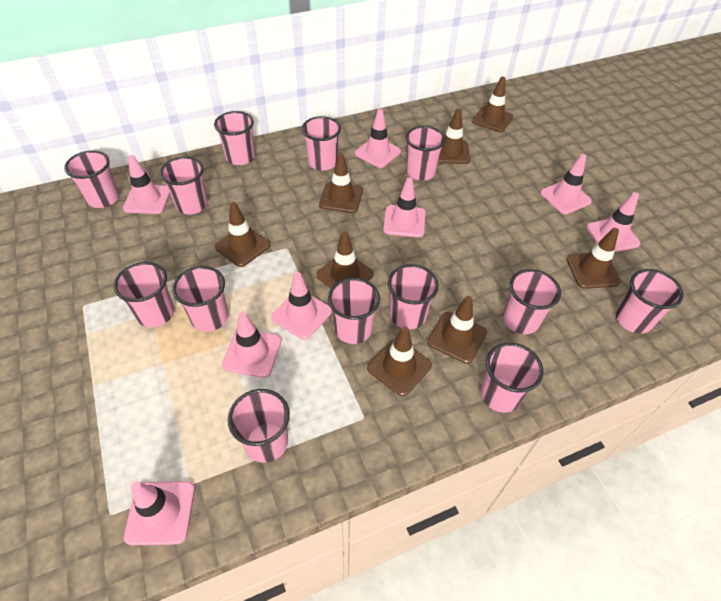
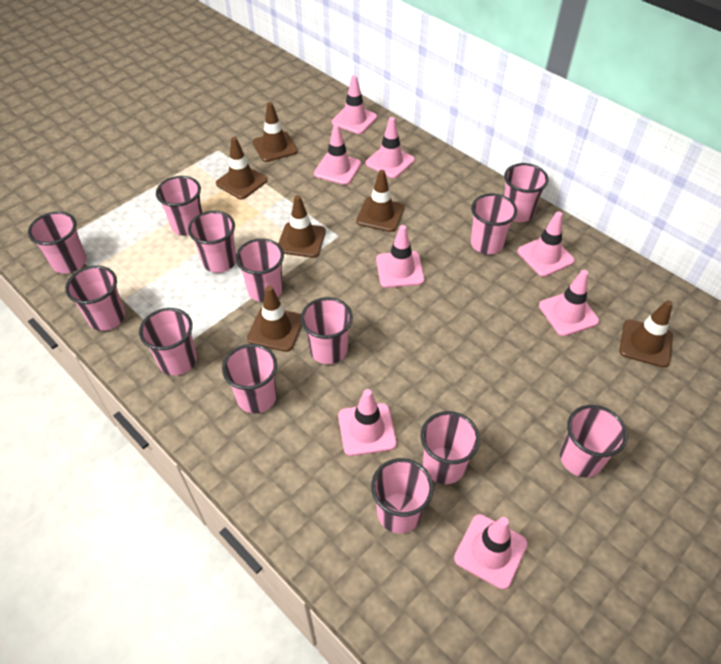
brown traffic cone: 8 -> 6

